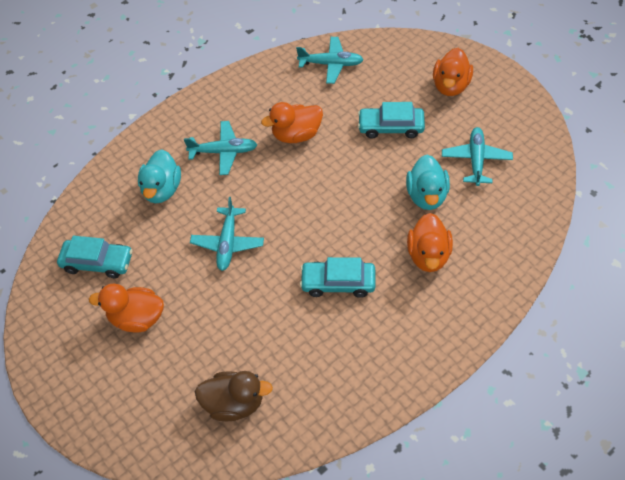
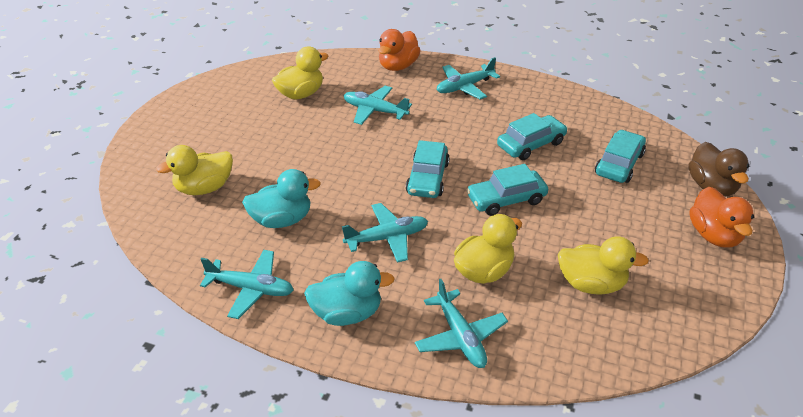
orange duck: 4 -> 2
turquoise car: 3 -> 4
turquoise plane: 4 -> 5
yellow duck: 0 -> 4

